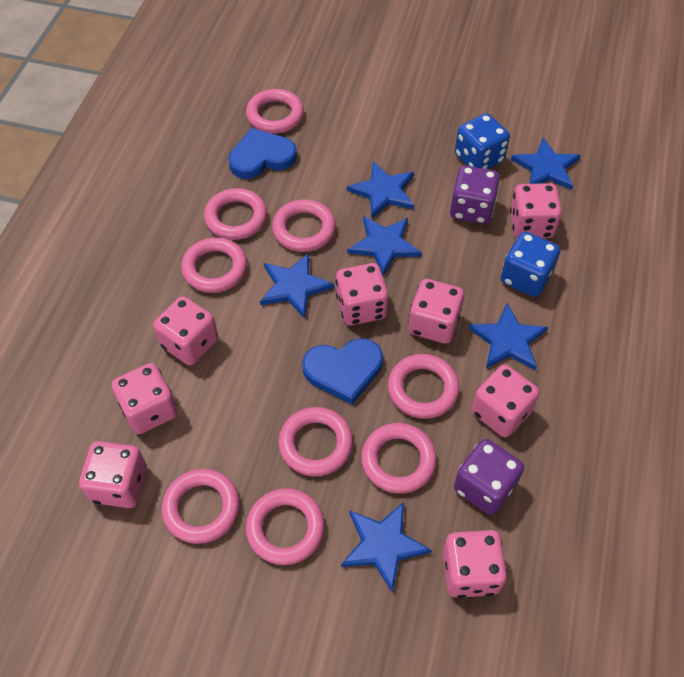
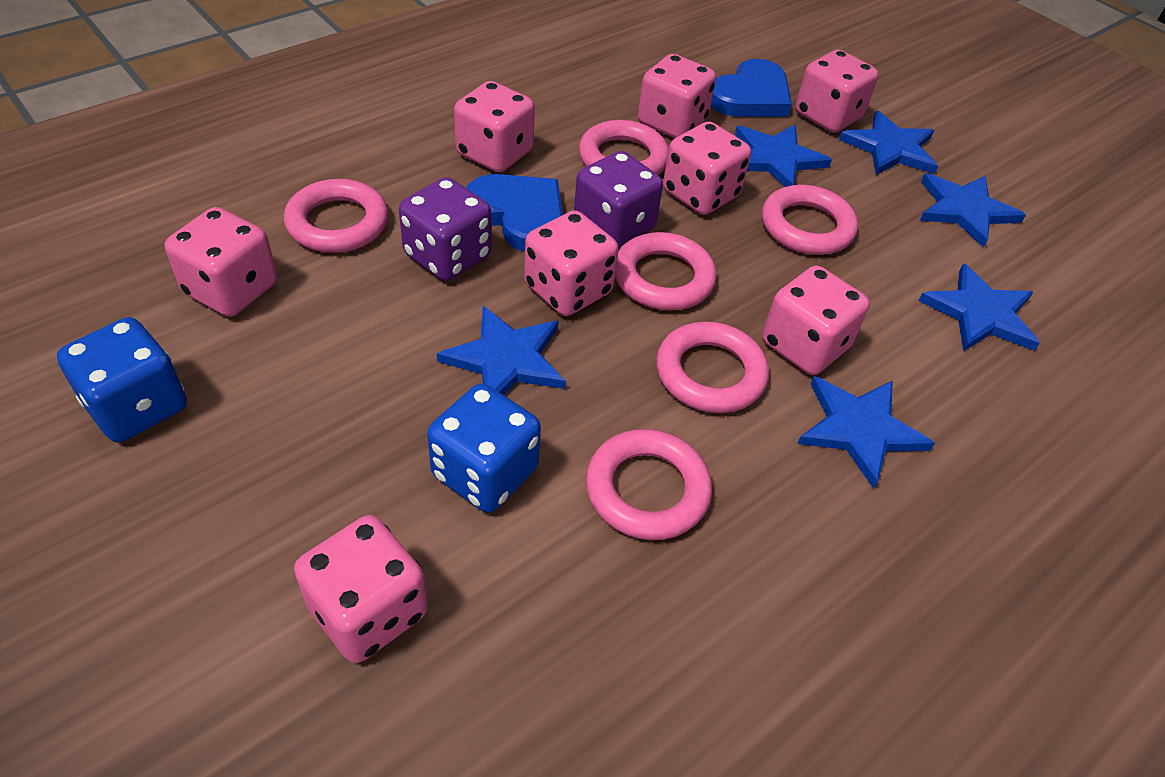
pink ring: 9 -> 6

